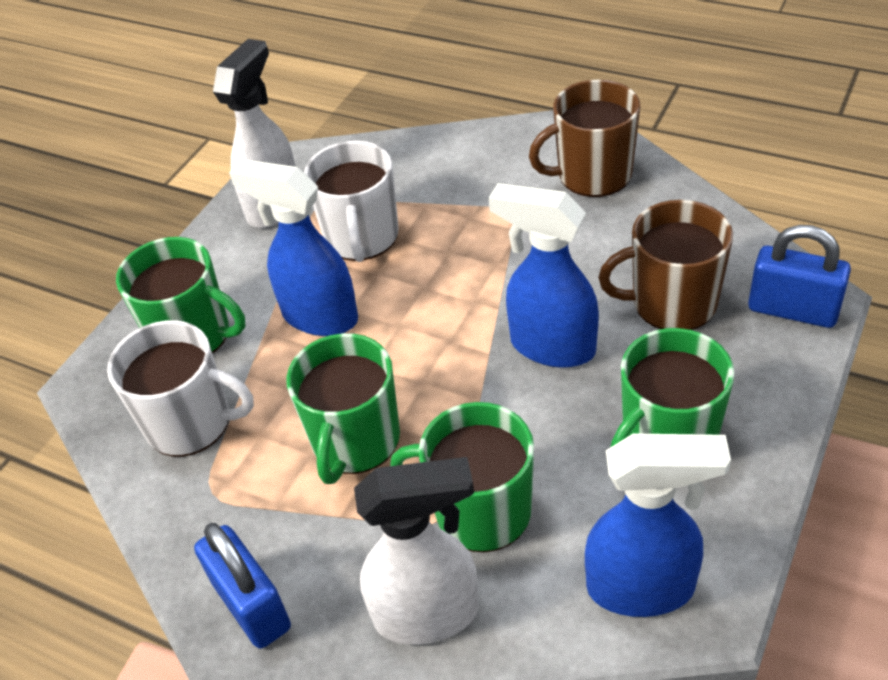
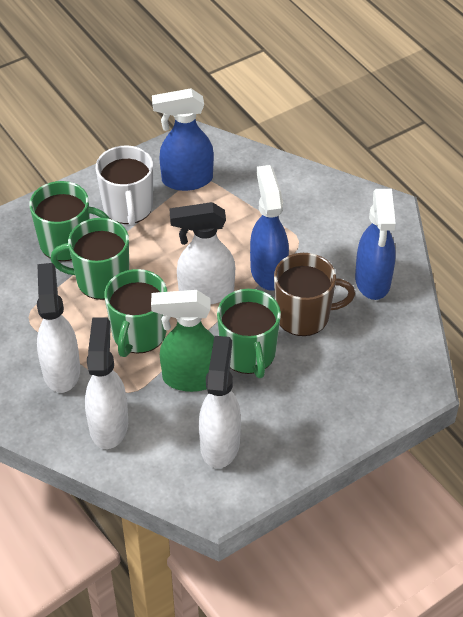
blue padlock: 2 -> 0
brown mug: 2 -> 1
green spray bottle: 0 -> 1
white mug: 2 -> 1
white spray bottle: 2 -> 4

